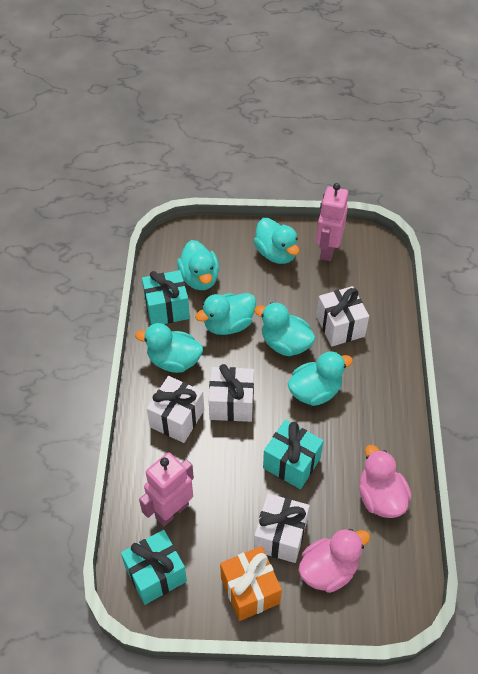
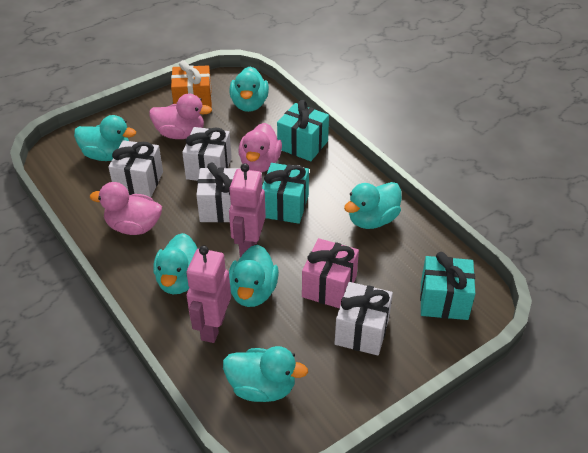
pink duck: 2 -> 3
pink gift: 0 -> 1

